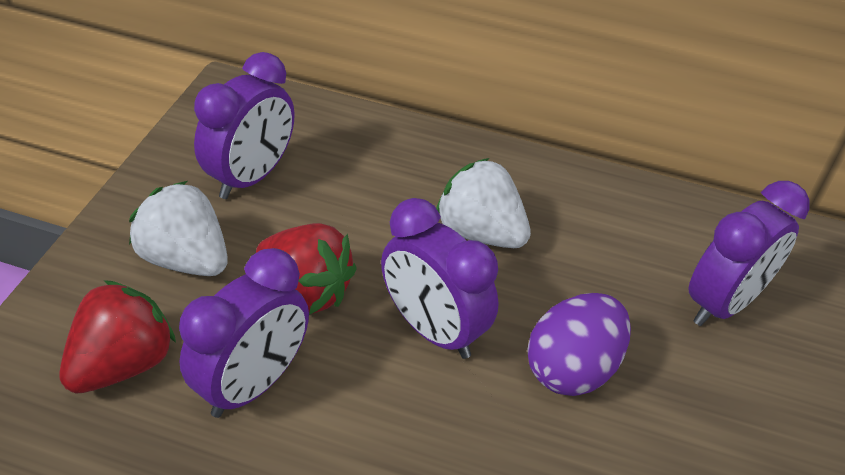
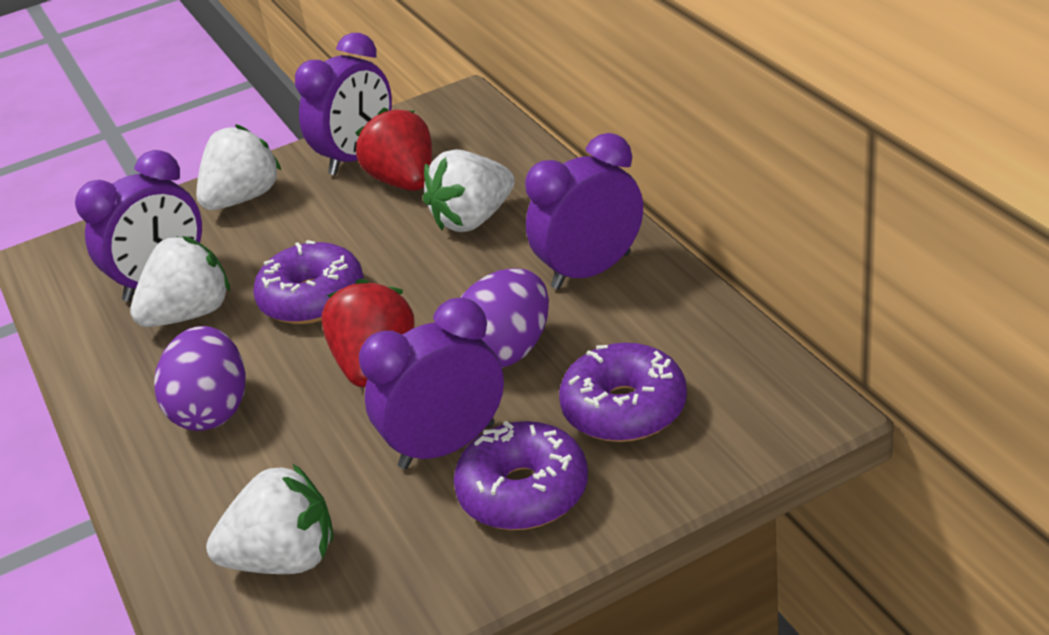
purple donut: 0 -> 3
purple egg: 1 -> 2
white strawberry: 2 -> 4

